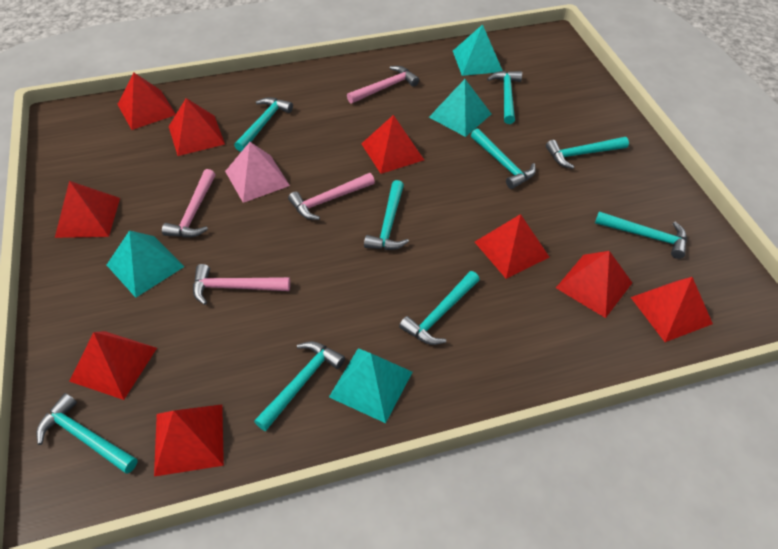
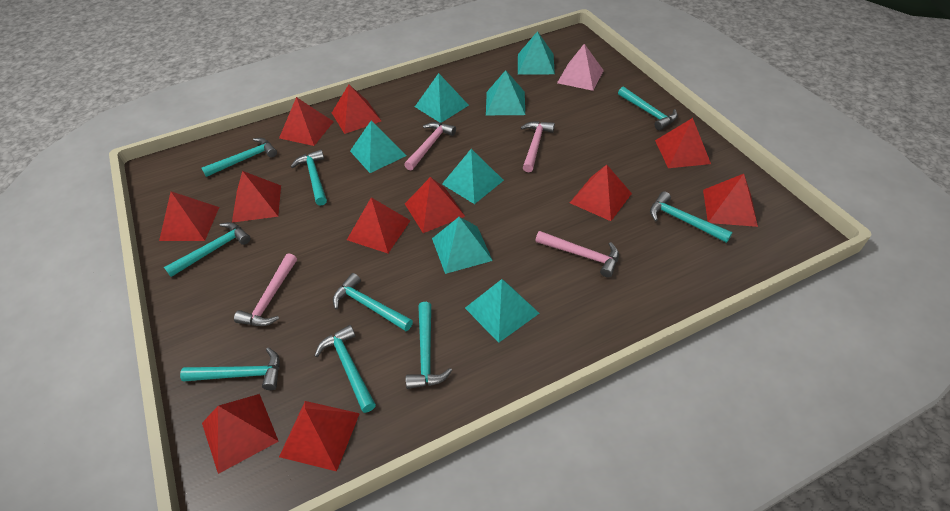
red pyramid: 9 -> 11
turquoise pyramid: 4 -> 7

